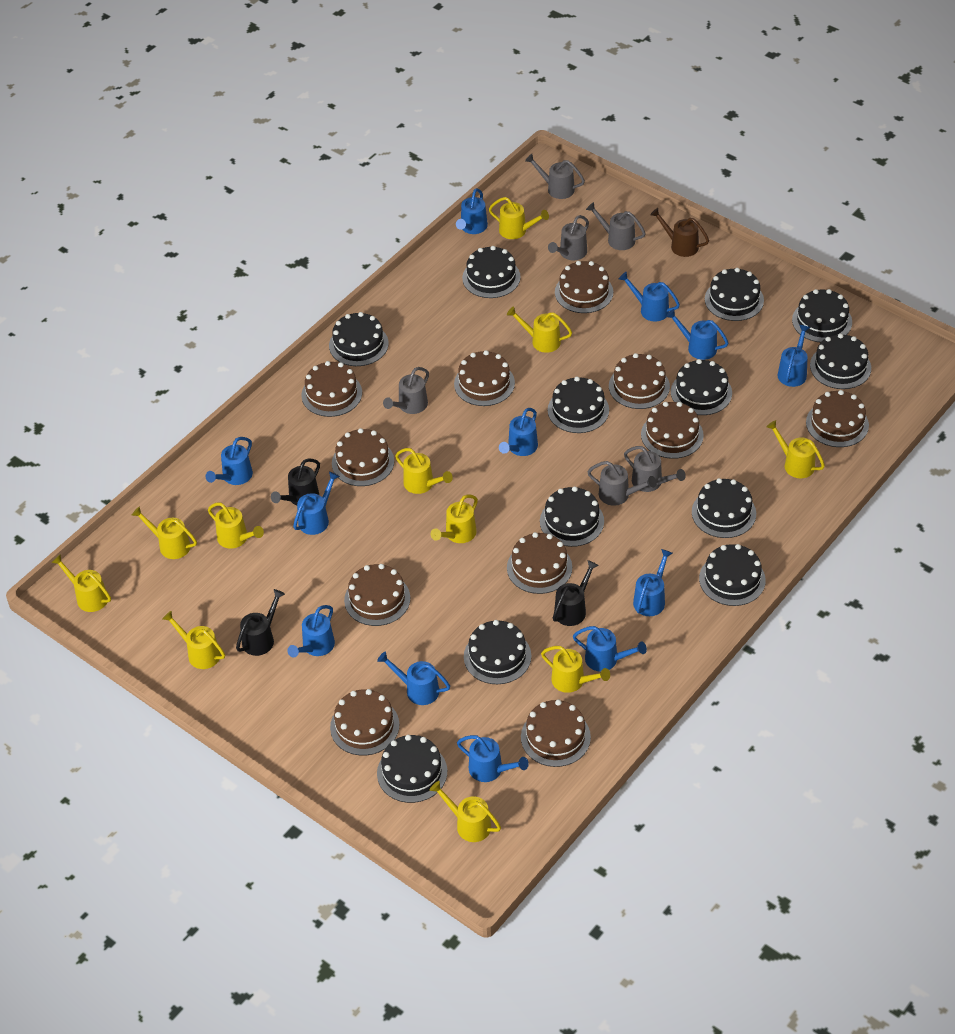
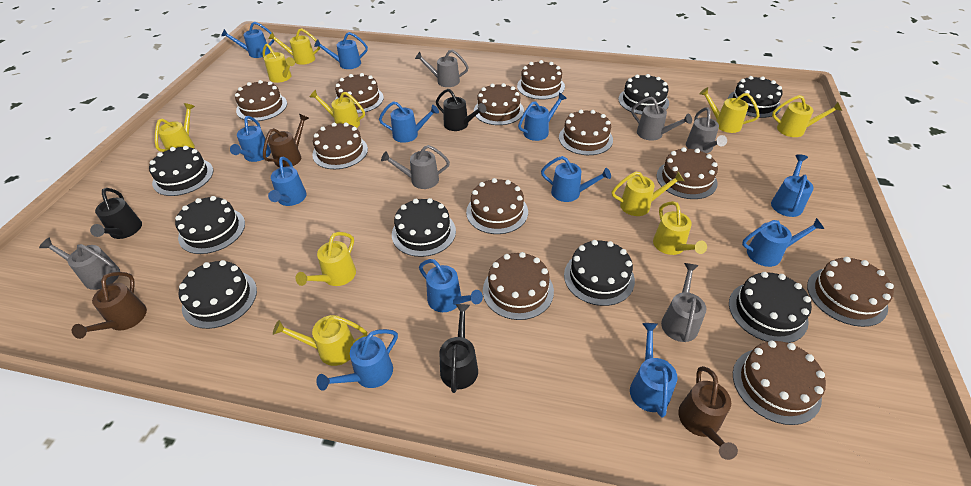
black cake: 12 -> 8
brown watering can: 1 -> 3
yellow watering can: 11 -> 10

